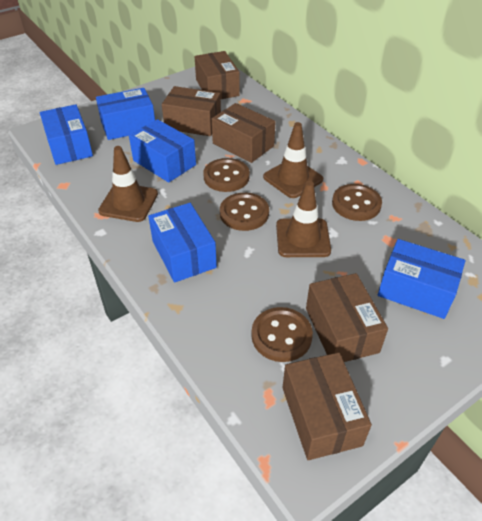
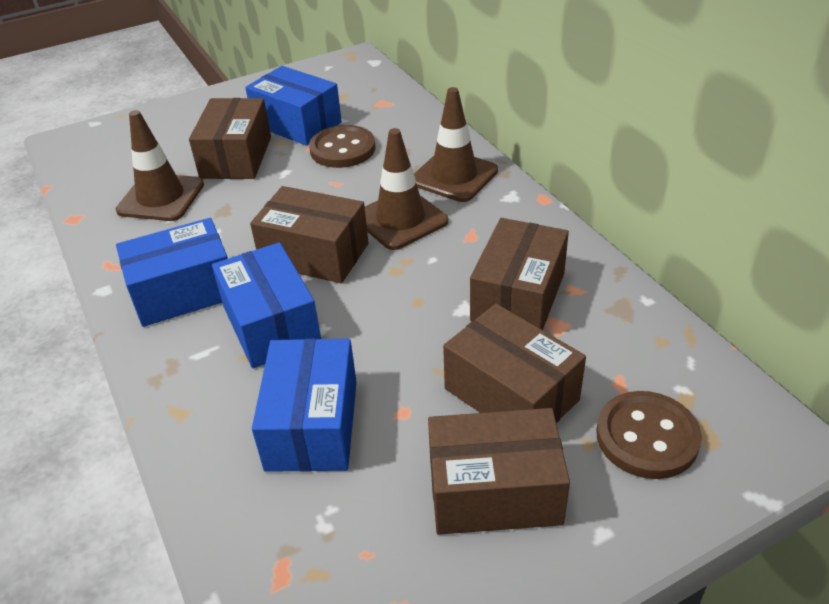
blue box: 5 -> 4
brown button: 4 -> 2

